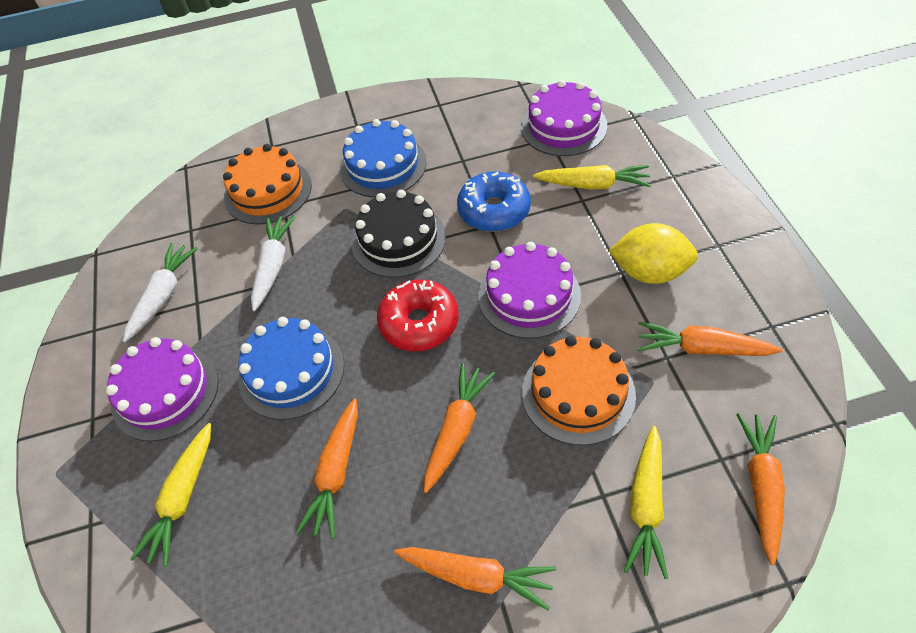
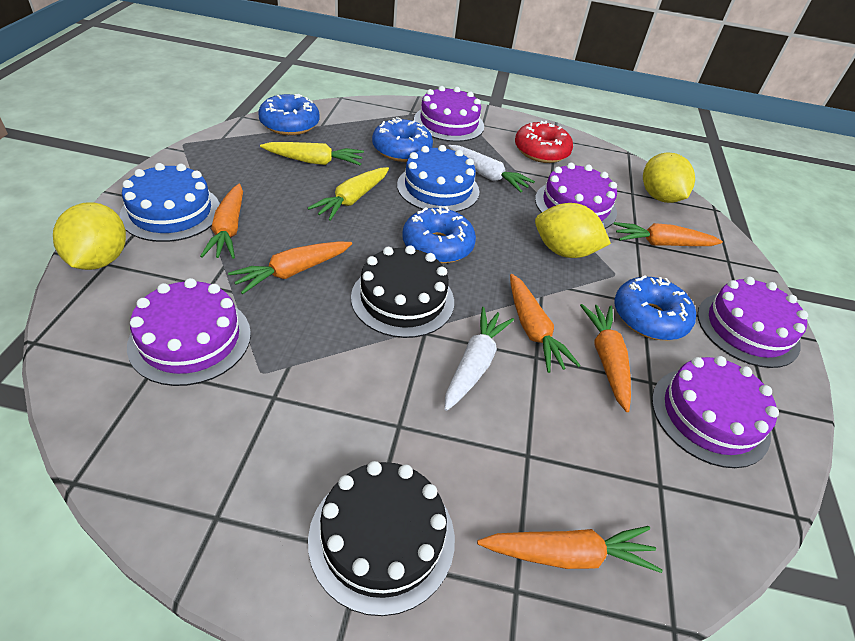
black cake: 1 -> 2
blue donut: 1 -> 4
orange cake: 2 -> 0
orange carrot: 5 -> 6
purple cake: 3 -> 5
yellow carrot: 3 -> 2
yellow lemon: 1 -> 3

